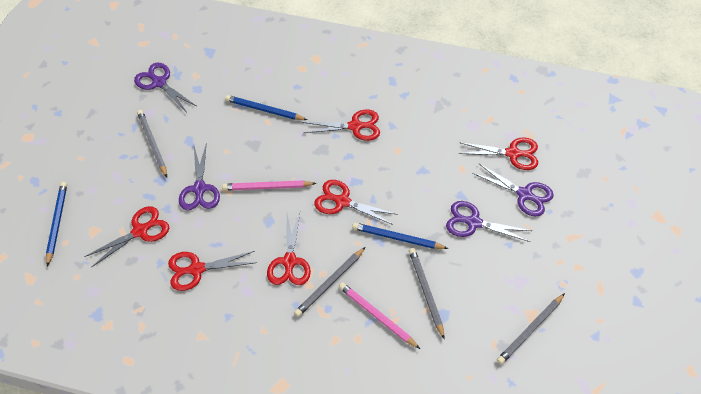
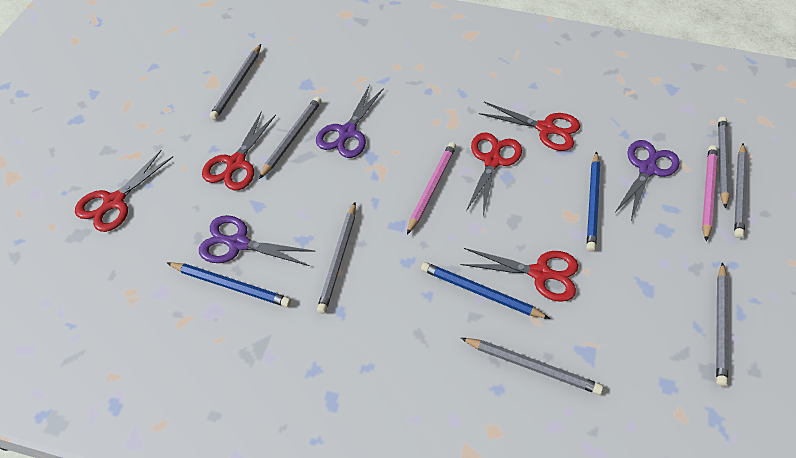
grey pencil: 4 -> 7
purple scissors: 4 -> 3
red scissors: 6 -> 5

